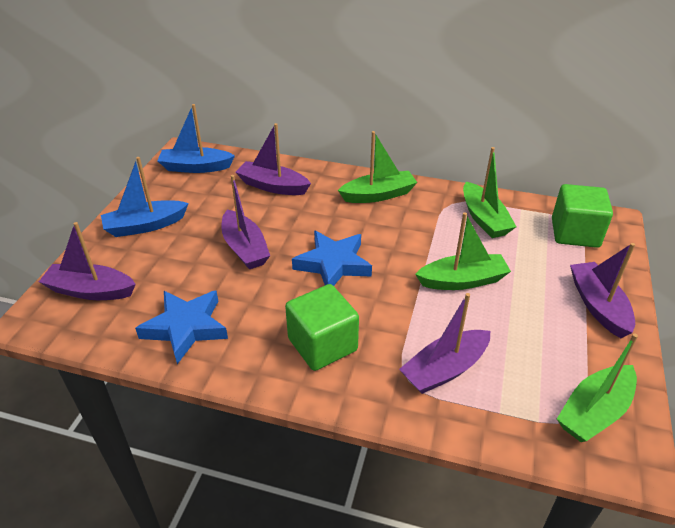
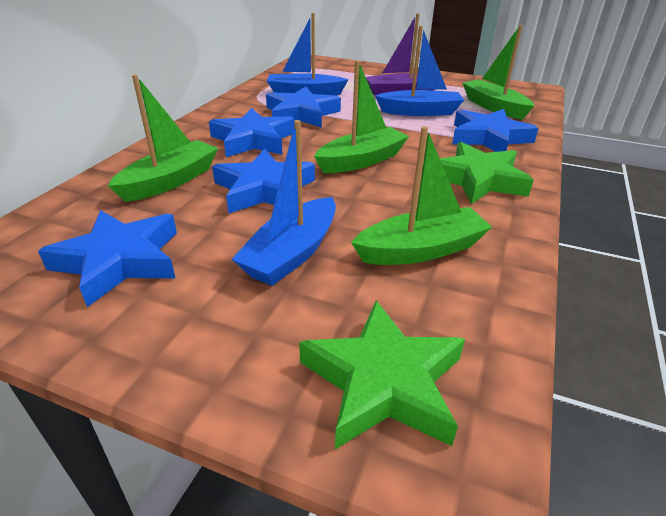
blue boat: 2 -> 3
blue star: 2 -> 5
green cube: 2 -> 0
green star: 0 -> 2
purple boat: 5 -> 1

